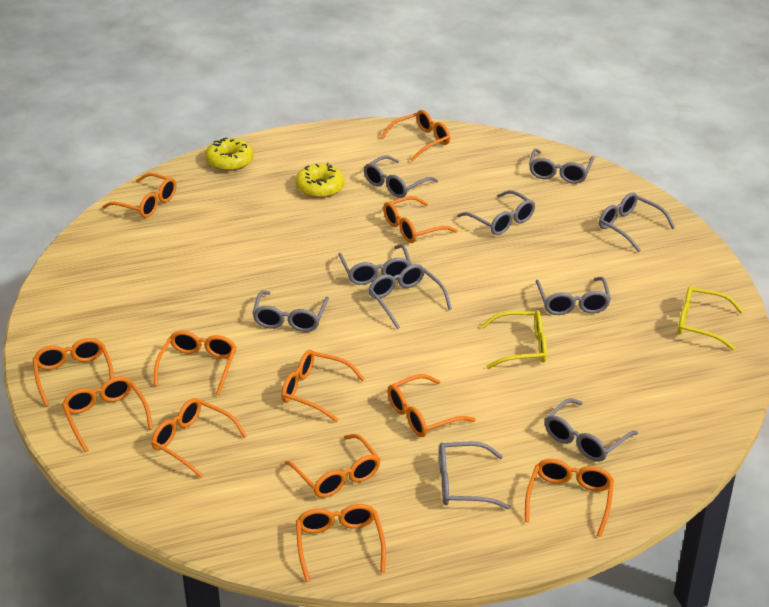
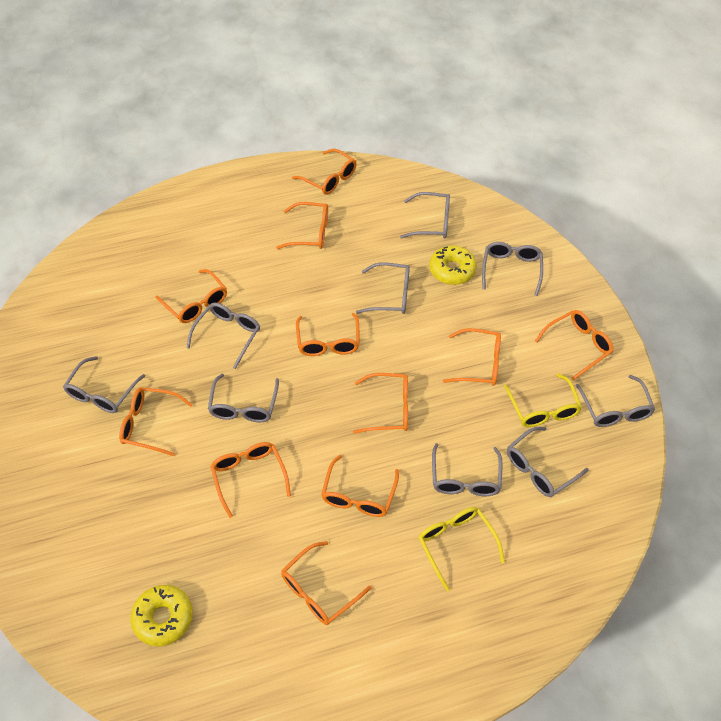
grey glasses: 10 -> 9
orange glasses: 12 -> 11

